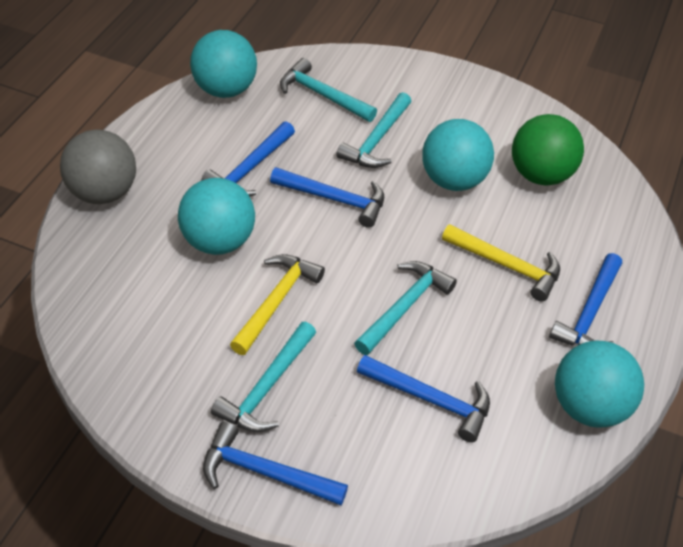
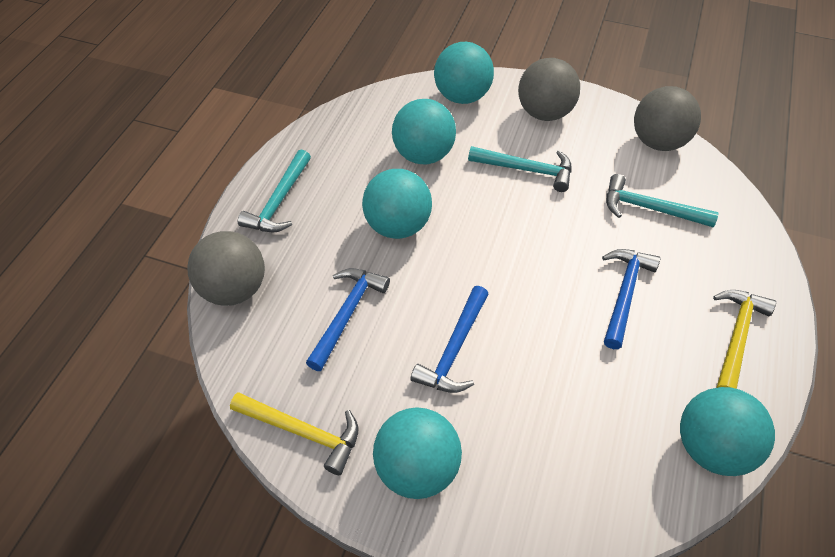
blue hammer: 5 -> 3
green ball: 1 -> 0
grey ball: 1 -> 3
turquoise ball: 4 -> 5
turquoise hammer: 4 -> 3

